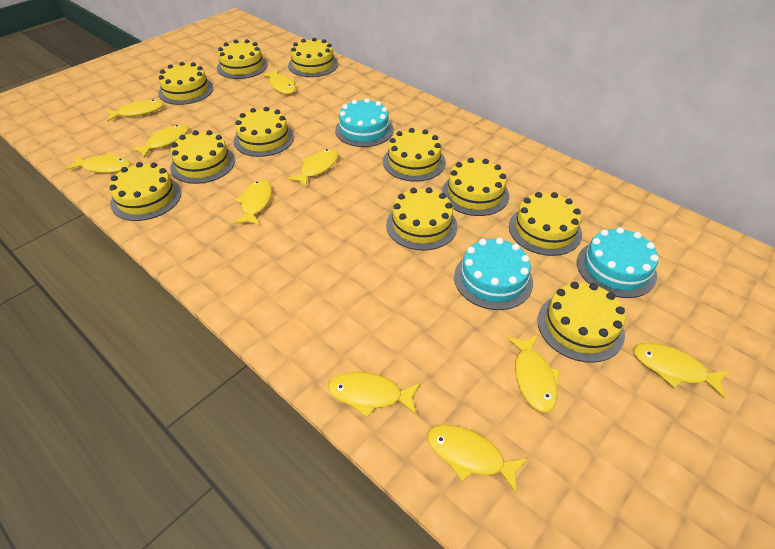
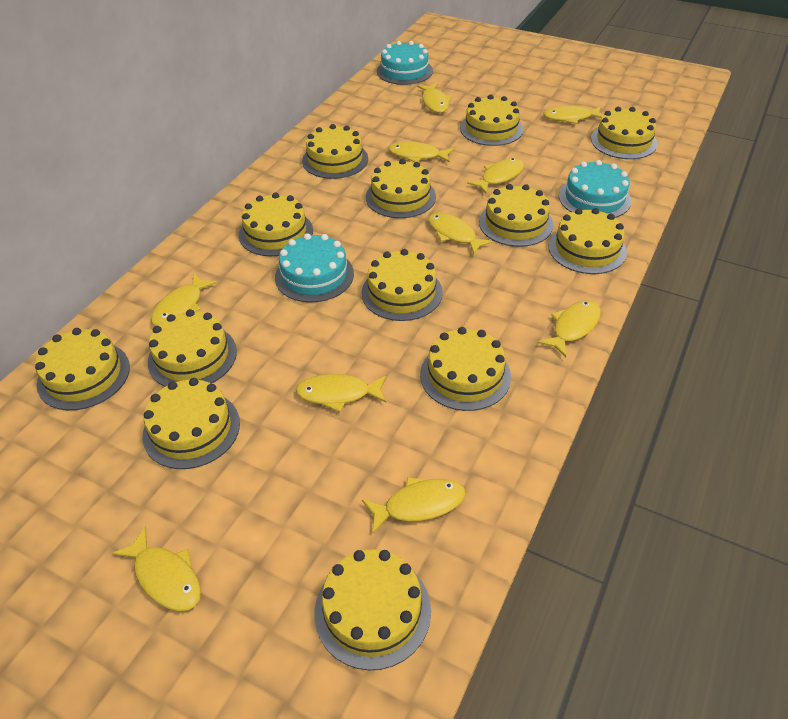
yellow cake: 11 -> 13

